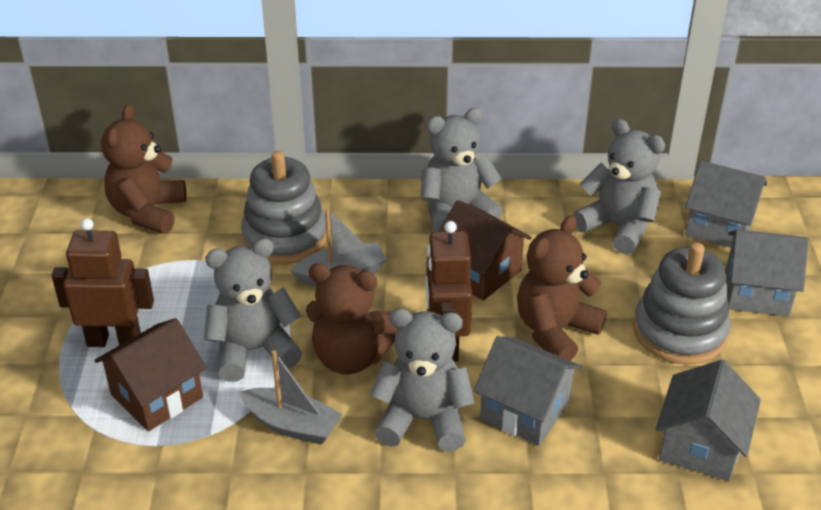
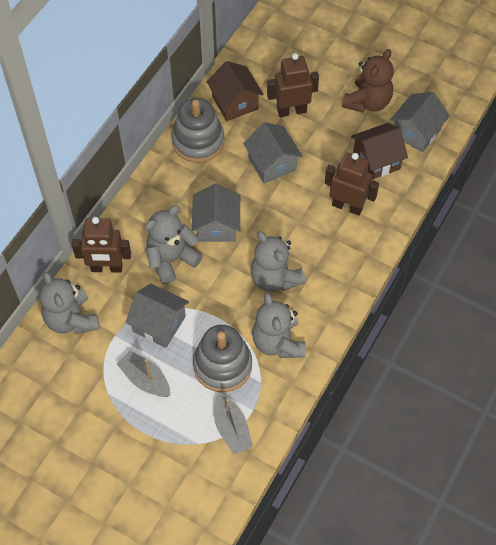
brown robot: 2 -> 3
brown teddy bear: 3 -> 1

